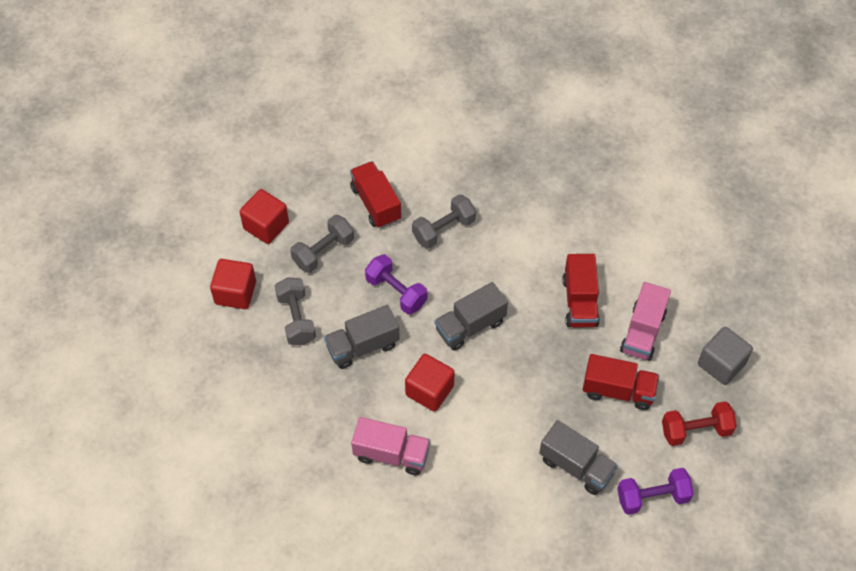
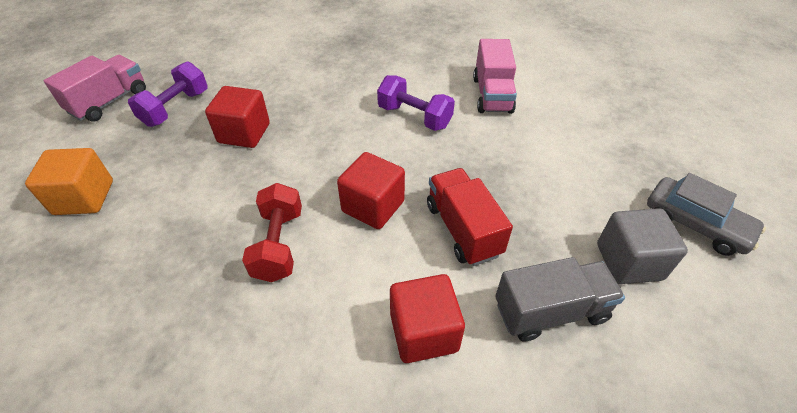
grey car: 0 -> 1
grey dumbbell: 3 -> 0
grey truck: 3 -> 1
orange cube: 0 -> 1
red truck: 3 -> 1

